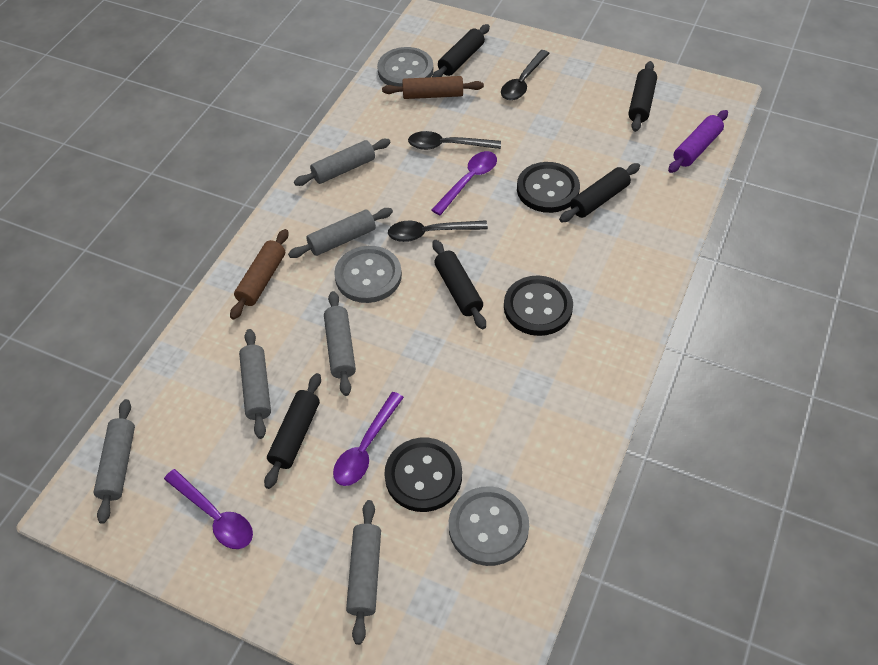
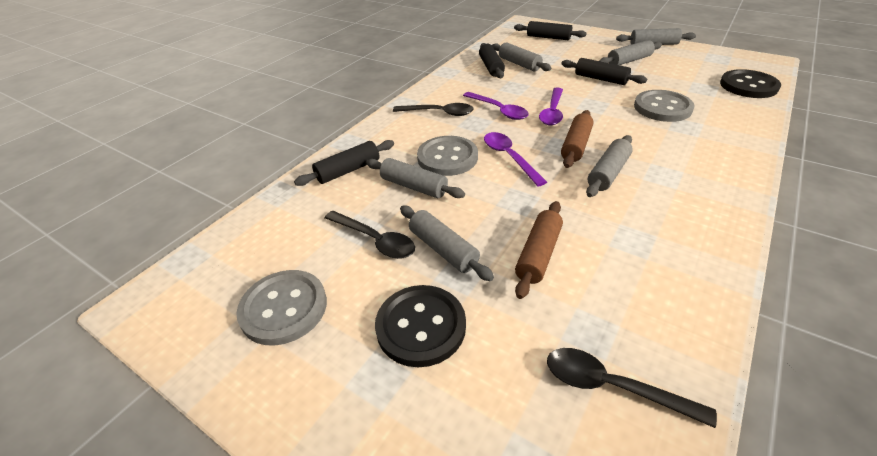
black button: 3 -> 2
black rolling pin: 5 -> 4
purple rolling pin: 1 -> 0

